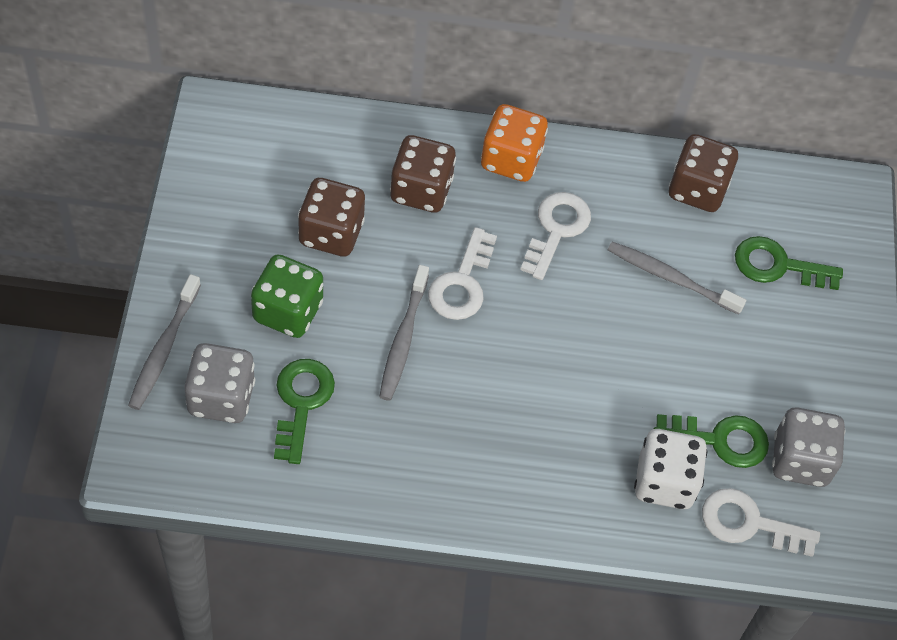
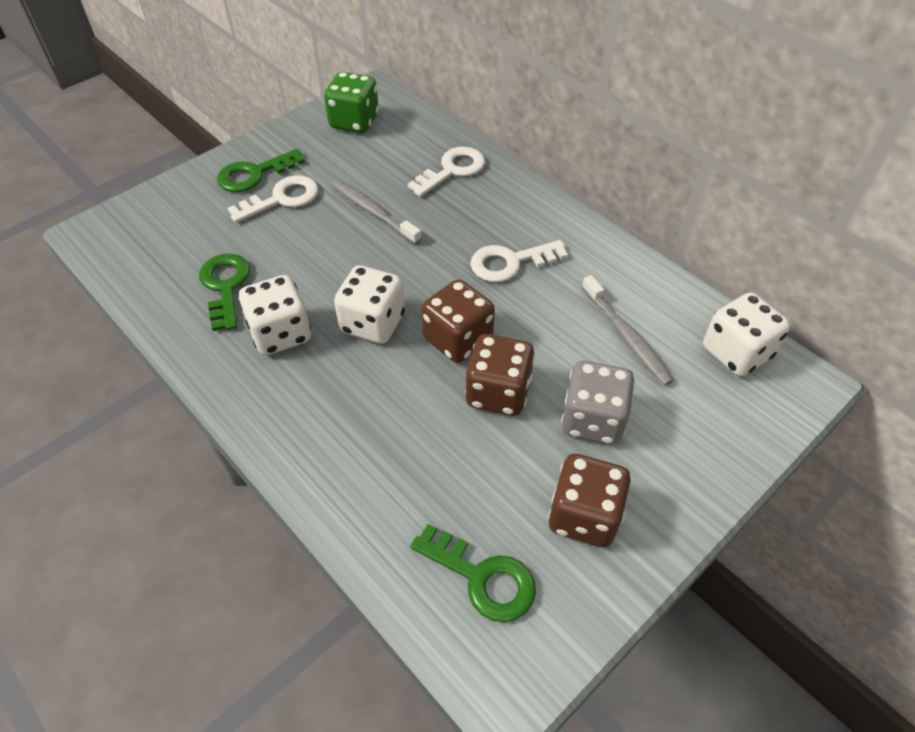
grey dice: 2 -> 1
grey toothbrush: 3 -> 2
orange dice: 1 -> 0
white dice: 1 -> 3

